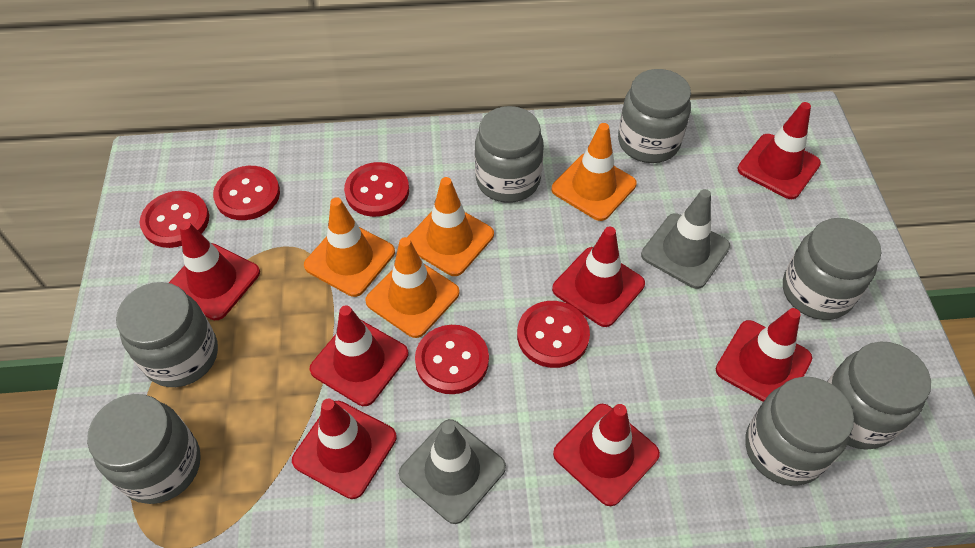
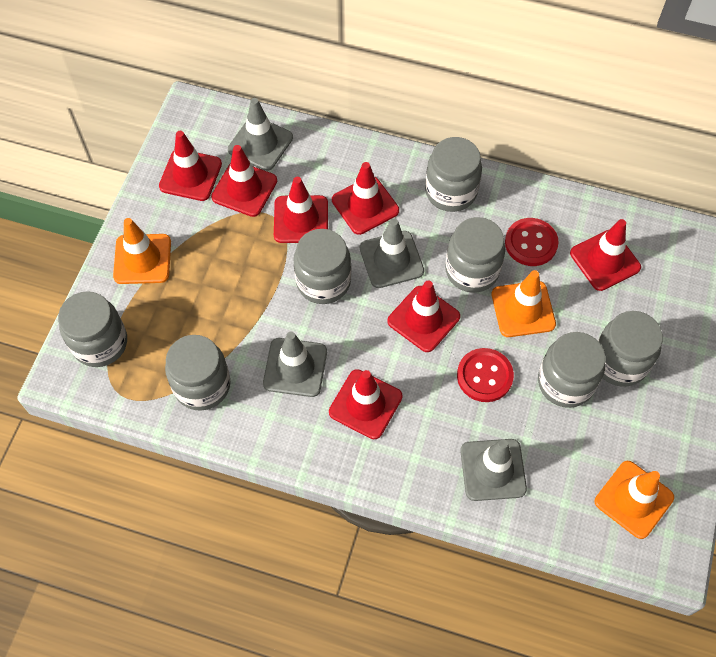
grey traffic cone: 2 -> 4
orange traffic cone: 4 -> 3
red button: 5 -> 2

